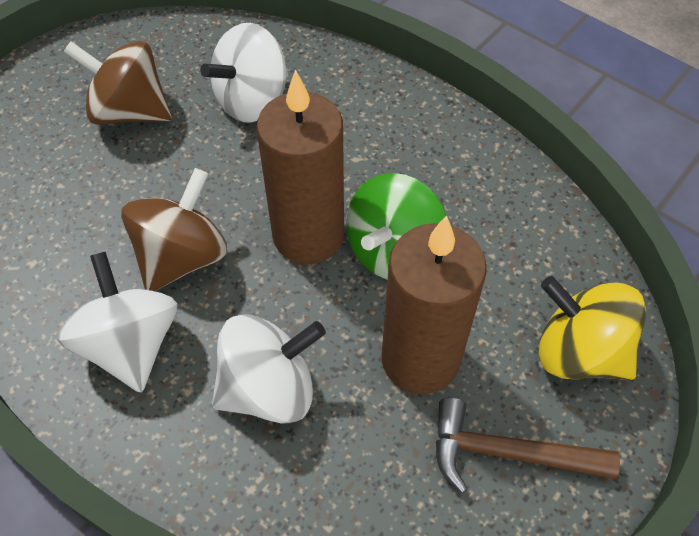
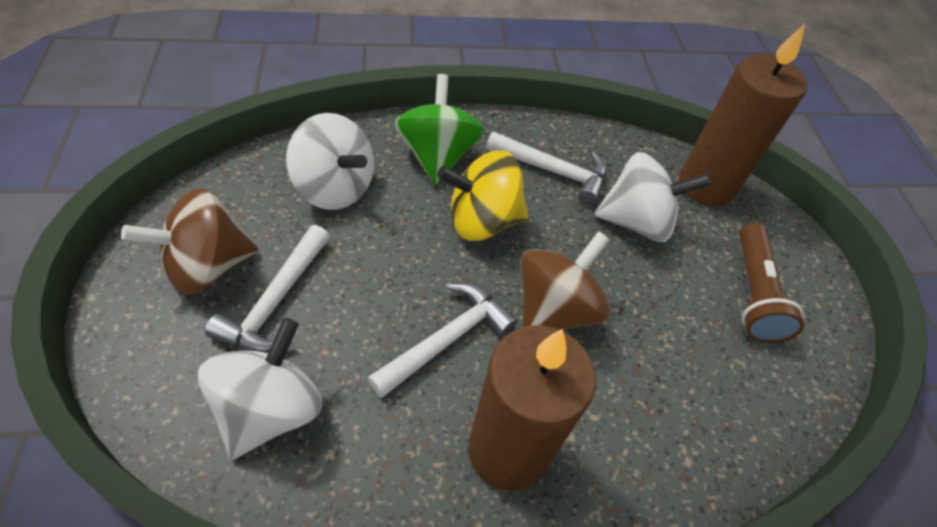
brown flashlight: 0 -> 1
brown hammer: 1 -> 0
white hammer: 0 -> 3

